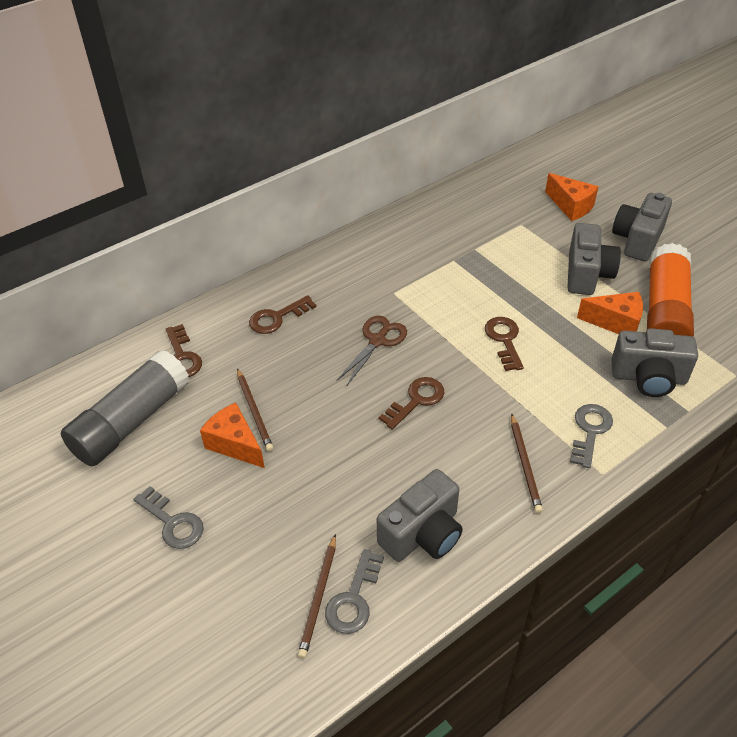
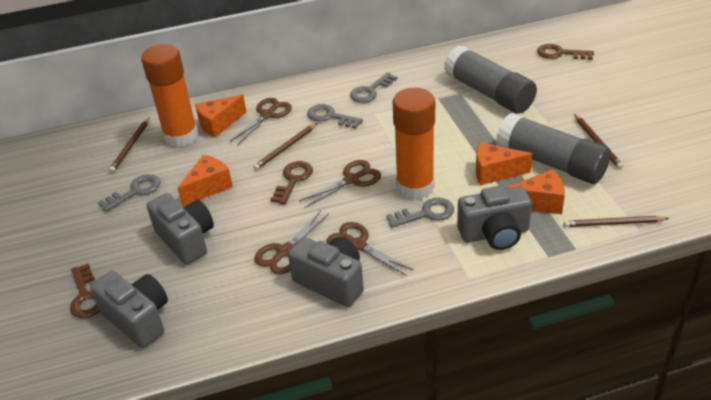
brown key: 4 -> 3
brown pencil: 3 -> 4
brown scissors: 1 -> 4
grey glue stick: 1 -> 2
grey key: 3 -> 4
orange cheese: 3 -> 4
orange glue stick: 1 -> 2

